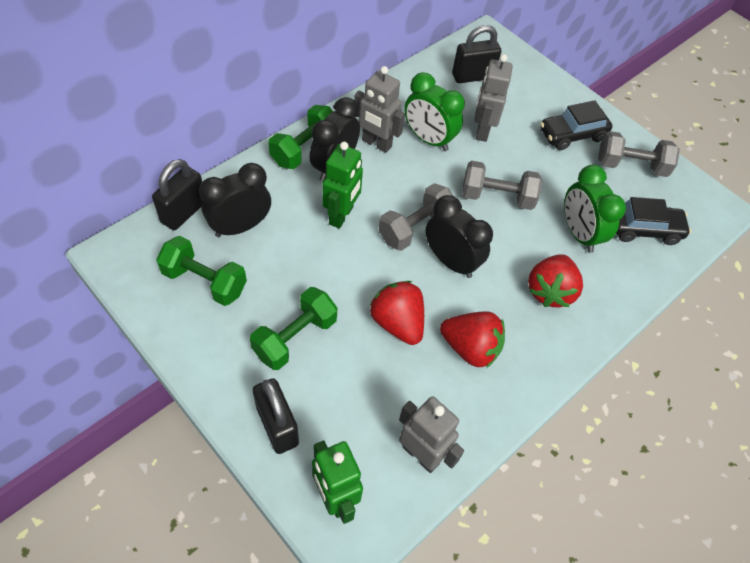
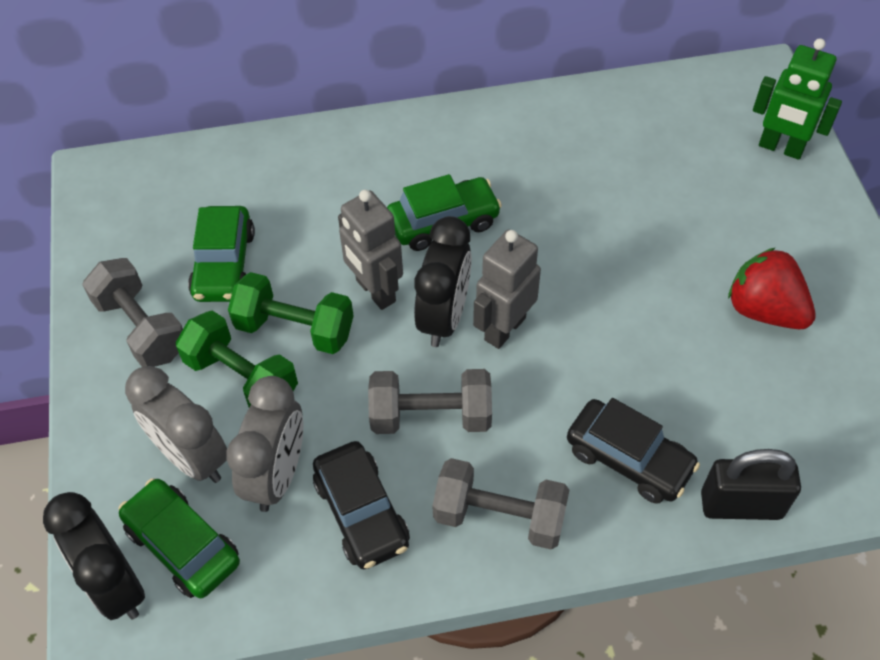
black clock: 3 -> 2
black padlock: 3 -> 1
green car: 0 -> 3
green clock: 2 -> 0
green dumbbell: 3 -> 2
green robot: 2 -> 1
grey clock: 0 -> 2
grey robot: 3 -> 2
red strawberry: 3 -> 1

